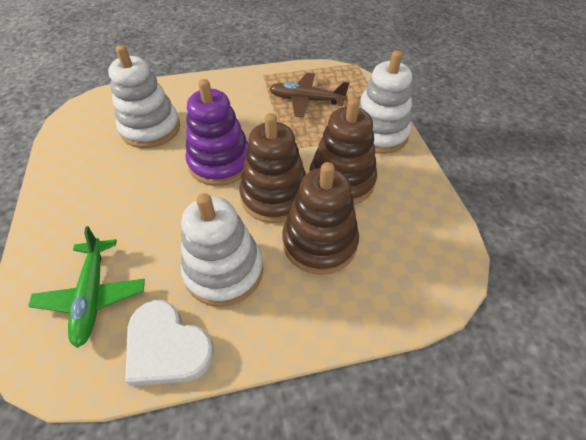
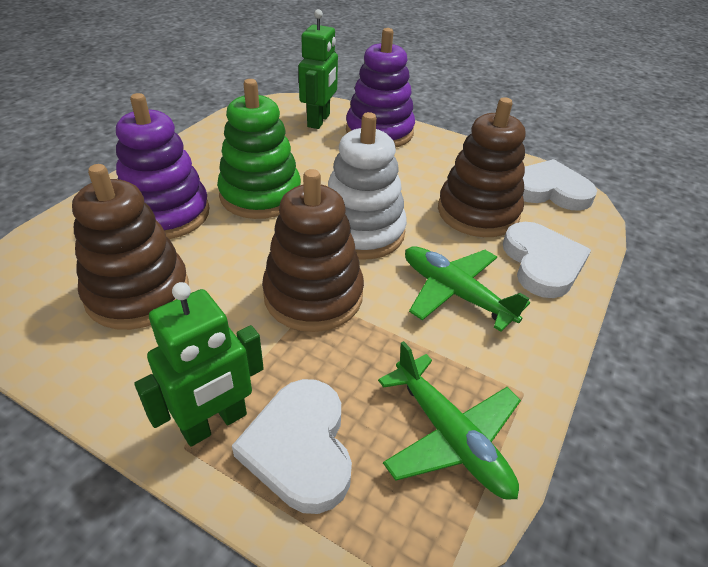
brown plane: 1 -> 0
green plane: 1 -> 2
green robot: 0 -> 2
green stacking toy: 0 -> 1
purple stacking toy: 1 -> 2
white heart: 1 -> 3
white stacking toy: 3 -> 1

